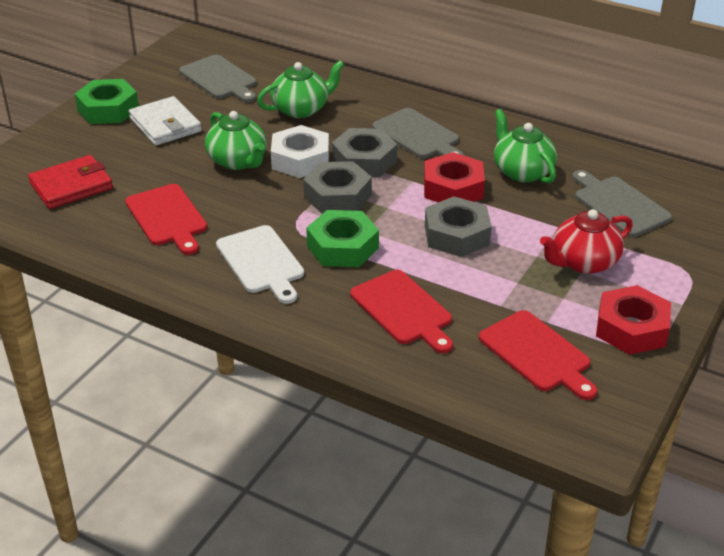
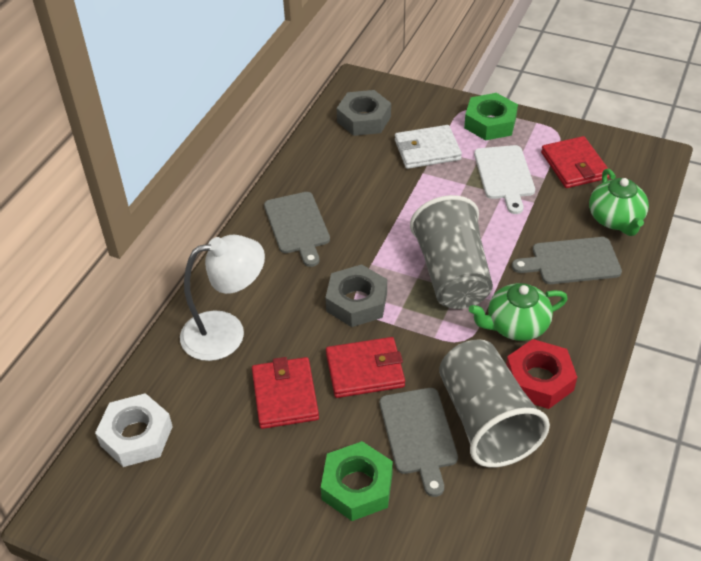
green teapot: 3 -> 2
grey cup: 0 -> 2
grey nut: 3 -> 2
red cutting board: 3 -> 0
red nut: 2 -> 1
red teapot: 1 -> 0
red wallet: 1 -> 3
white lamp: 0 -> 1

